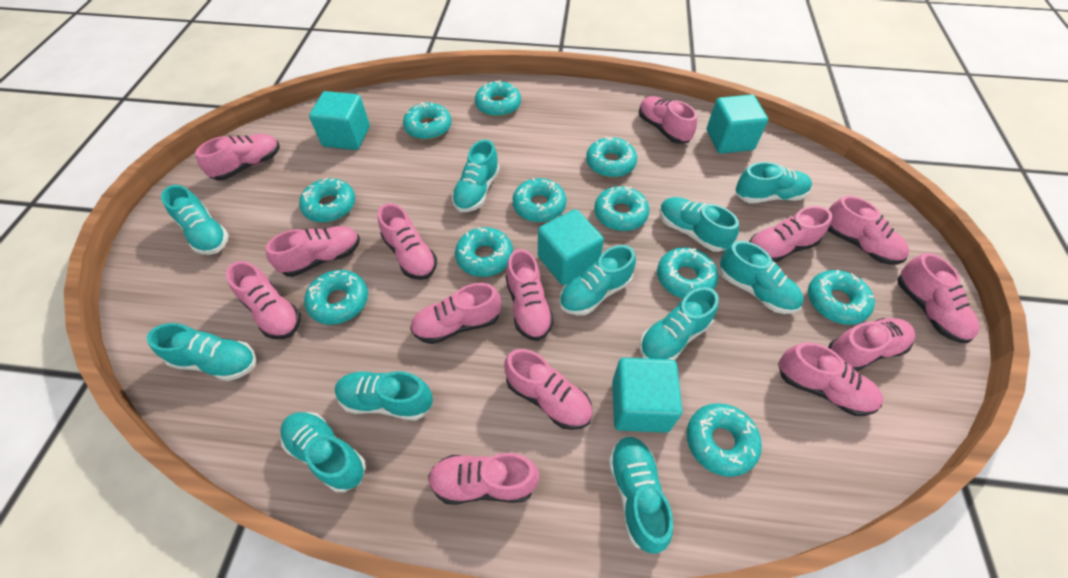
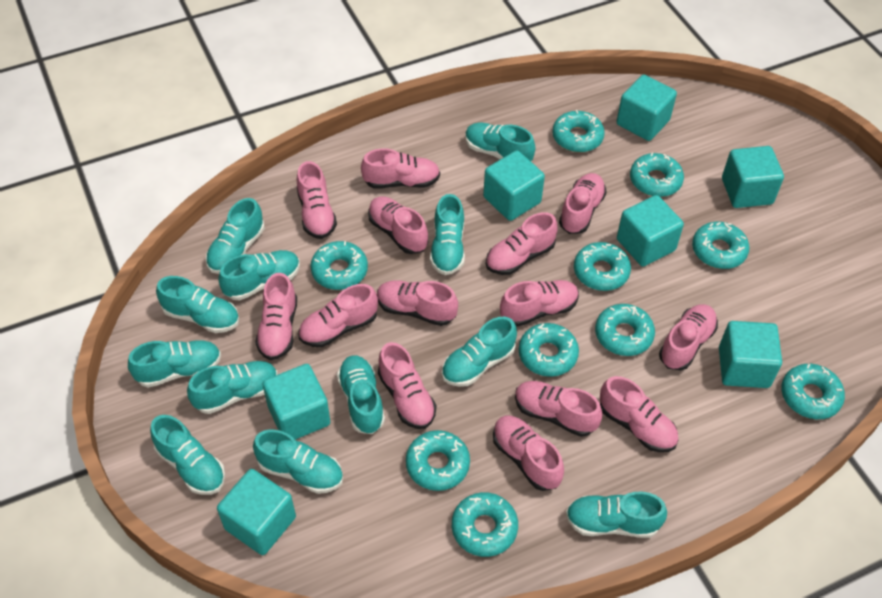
turquoise cube: 4 -> 7
turquoise donut: 11 -> 10
turquoise shoe: 11 -> 12

